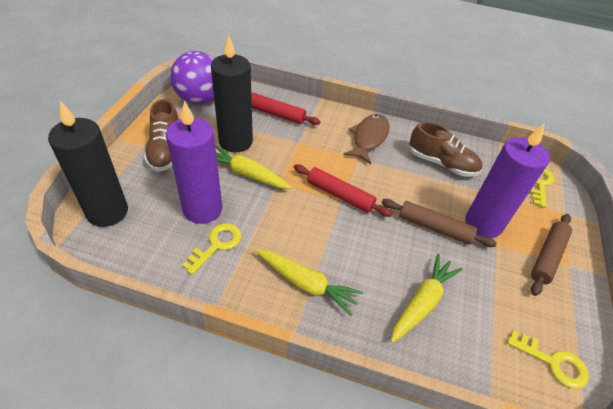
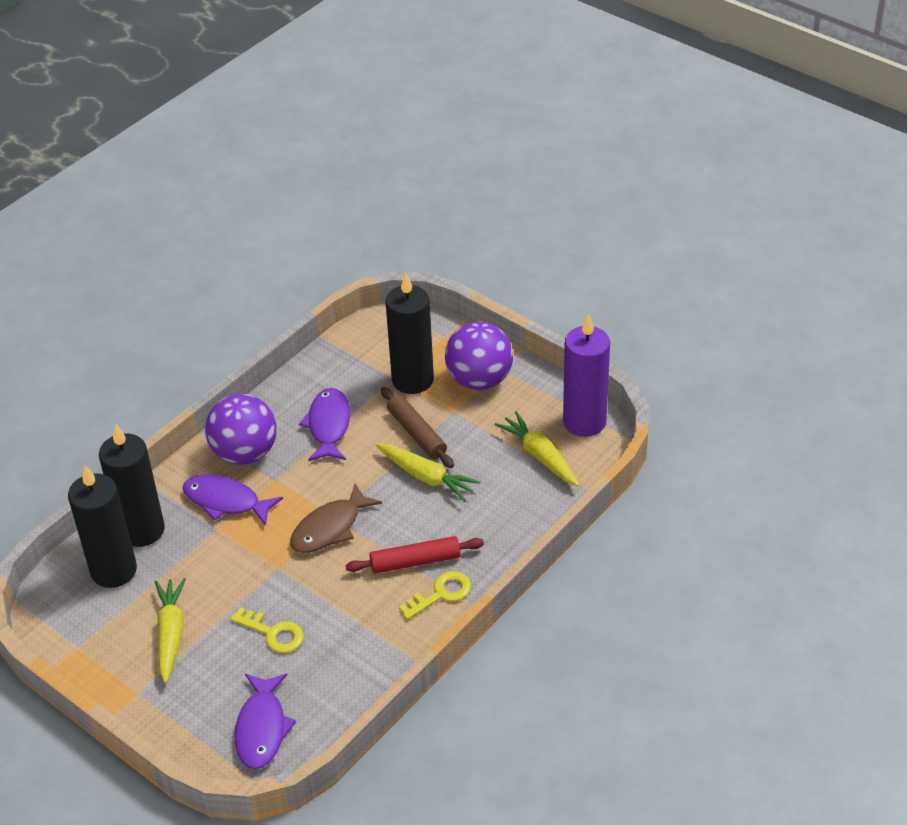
black candle: 2 -> 3
brown rolling pin: 2 -> 1
brown shoe: 2 -> 0
purple ball: 1 -> 2
purple candle: 2 -> 1
purple fish: 0 -> 3
red rolling pin: 2 -> 1
yellow key: 3 -> 2

